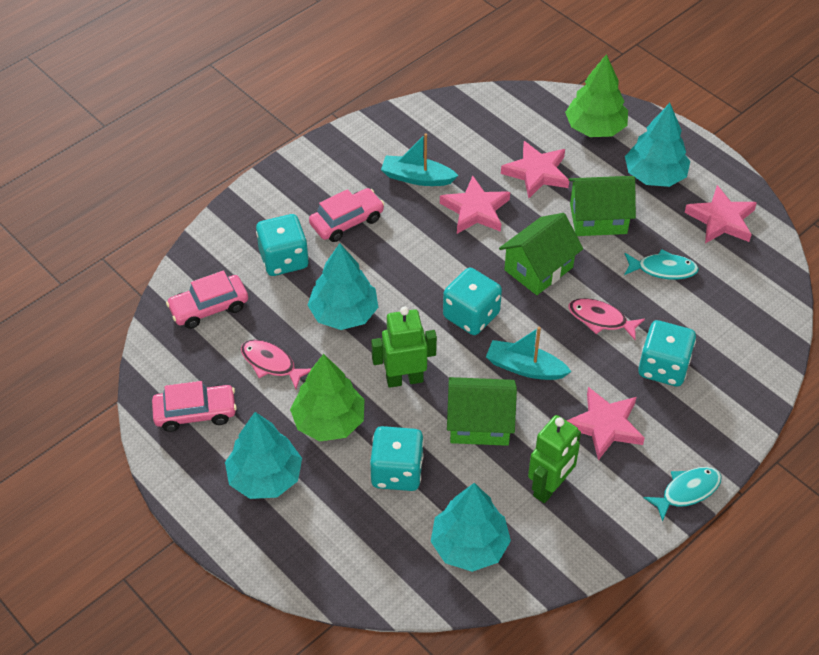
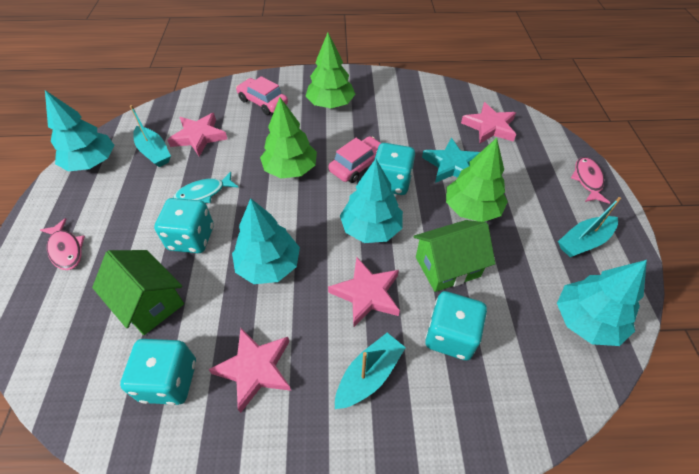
green house: 3 -> 2
green robot: 2 -> 0
green tree: 2 -> 3
pink car: 3 -> 2
turquoise boat: 2 -> 3
turquoise fish: 2 -> 1
turquoise star: 0 -> 1

